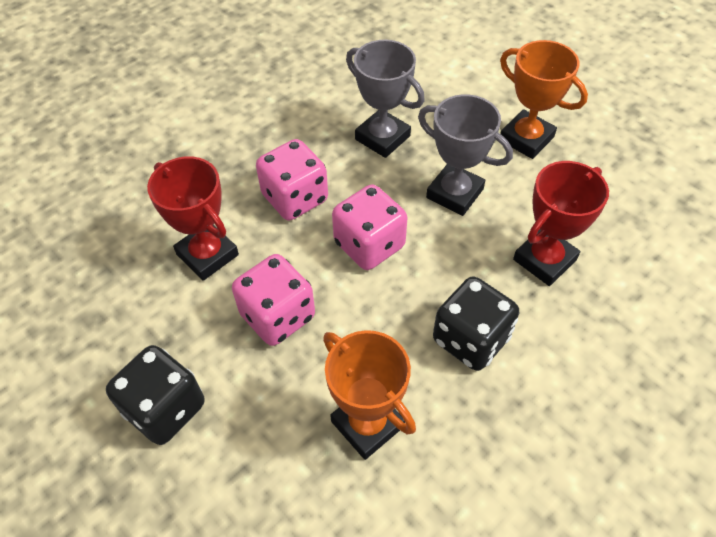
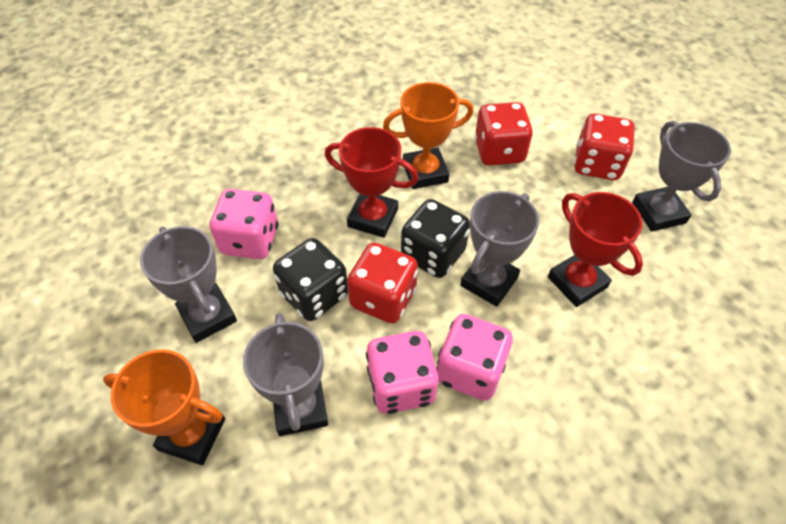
grey trophy: 2 -> 4
red dice: 0 -> 3

